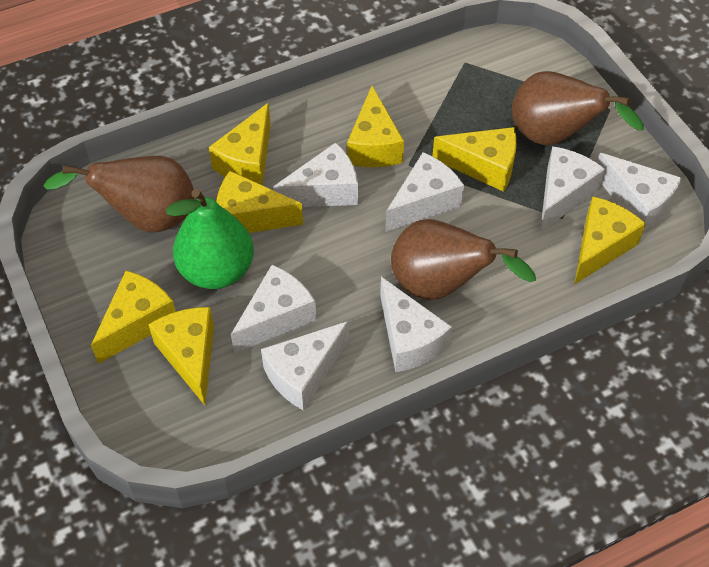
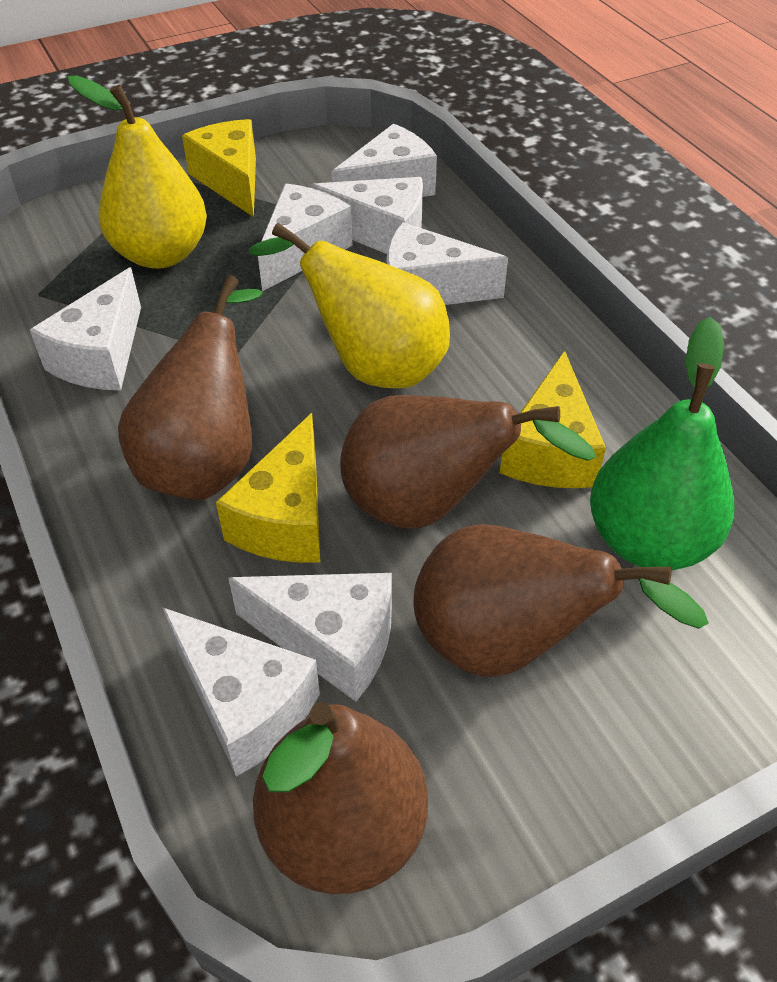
brown pear: 3 -> 4
yellow cheese: 7 -> 3
yellow pear: 0 -> 2

